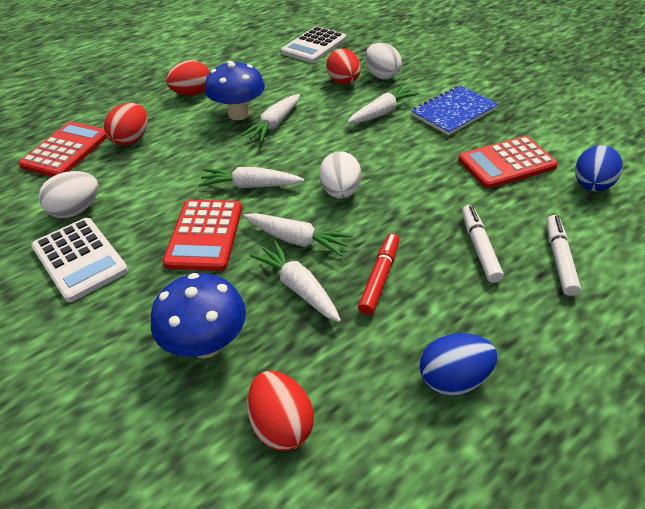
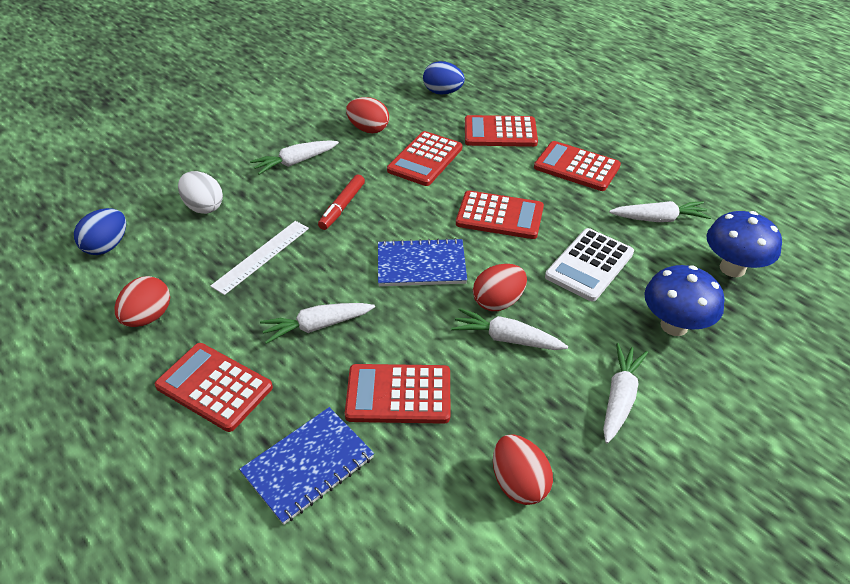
blue notebook: 1 -> 2
red calculator: 3 -> 6
white calculator: 2 -> 1
white egg: 3 -> 1
white marker: 2 -> 0
white ruler: 0 -> 1

